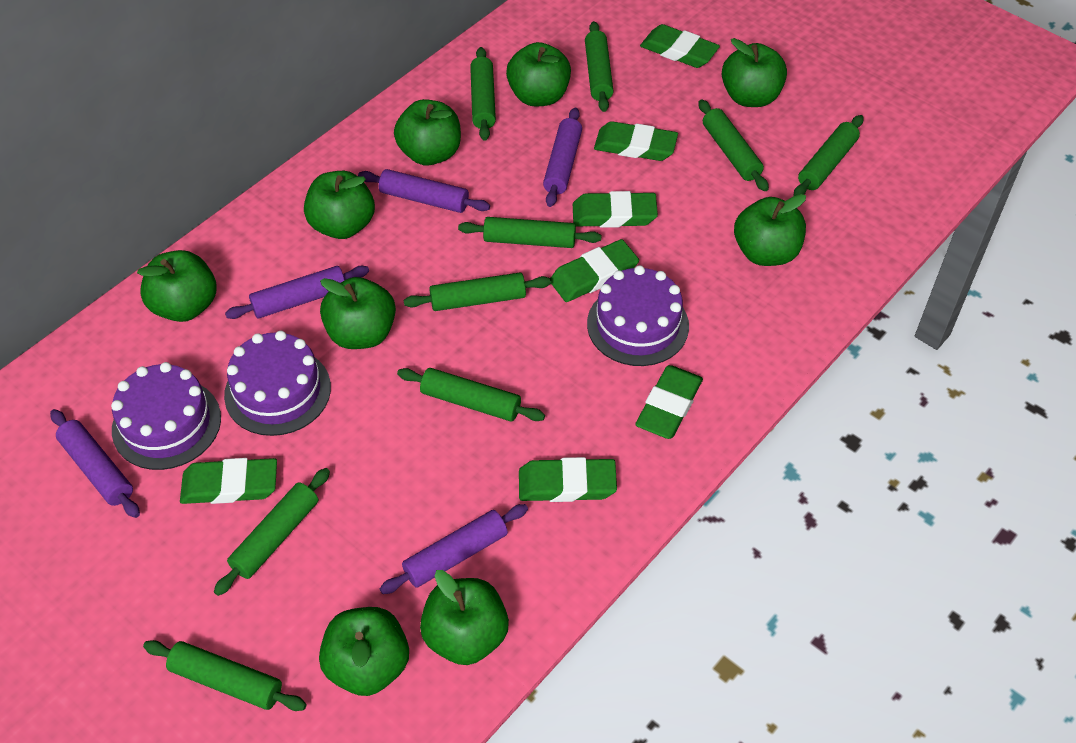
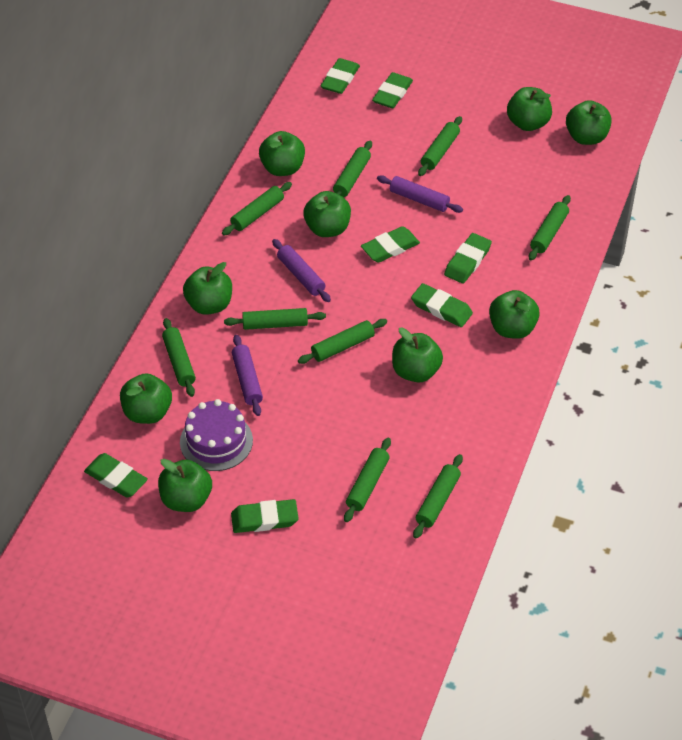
purple cake: 3 -> 1
purple rolling pin: 5 -> 3

